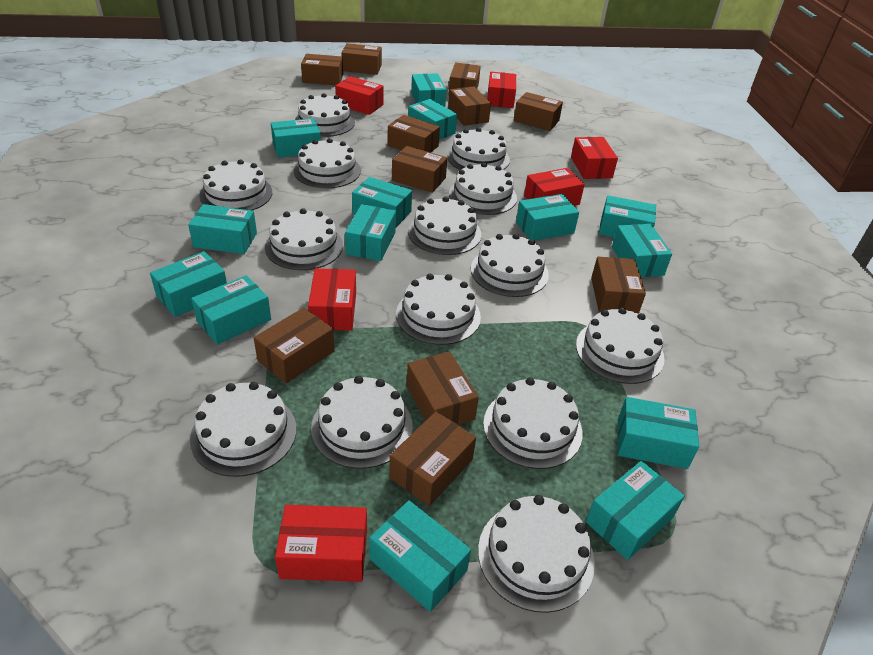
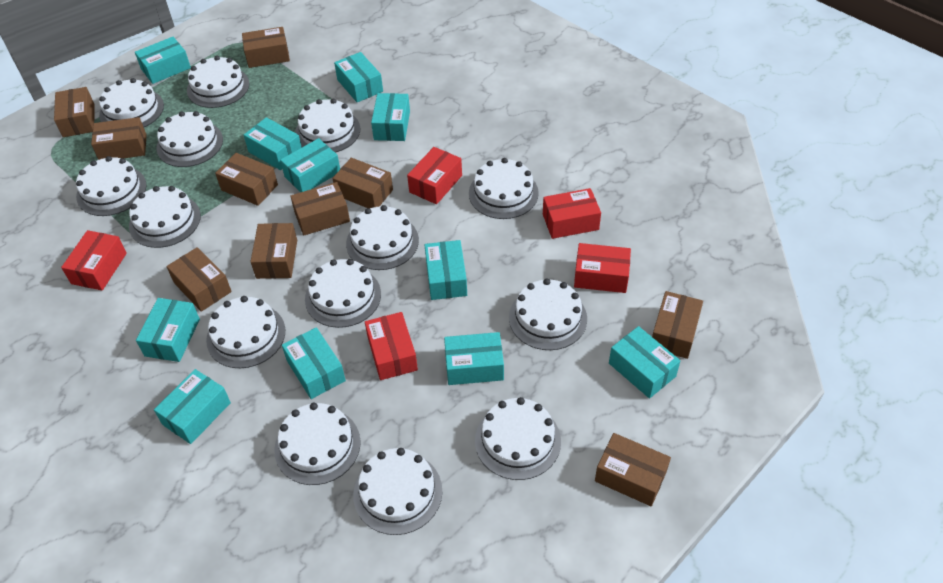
brown box: 11 -> 10
red box: 6 -> 5
turquoise box: 14 -> 11

